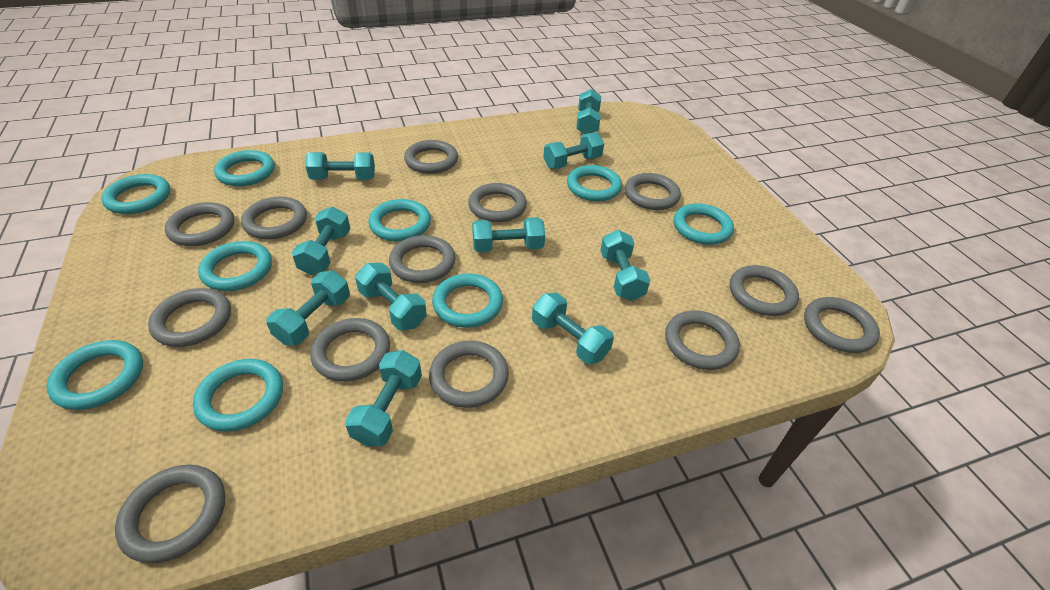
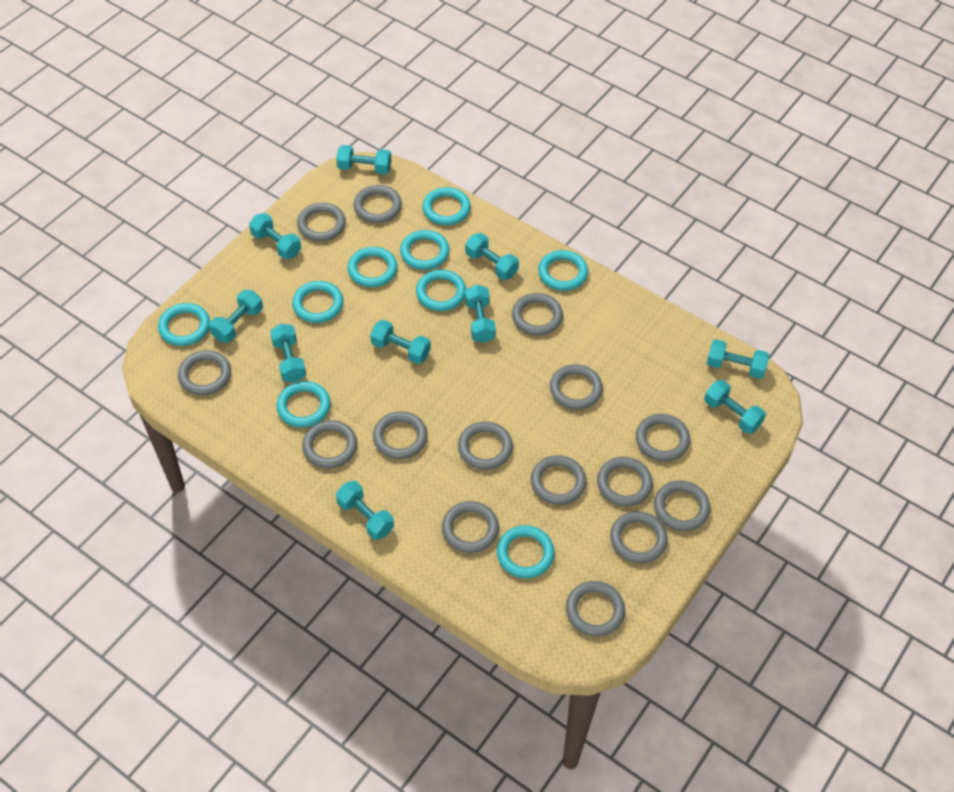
grey ring: 13 -> 15

